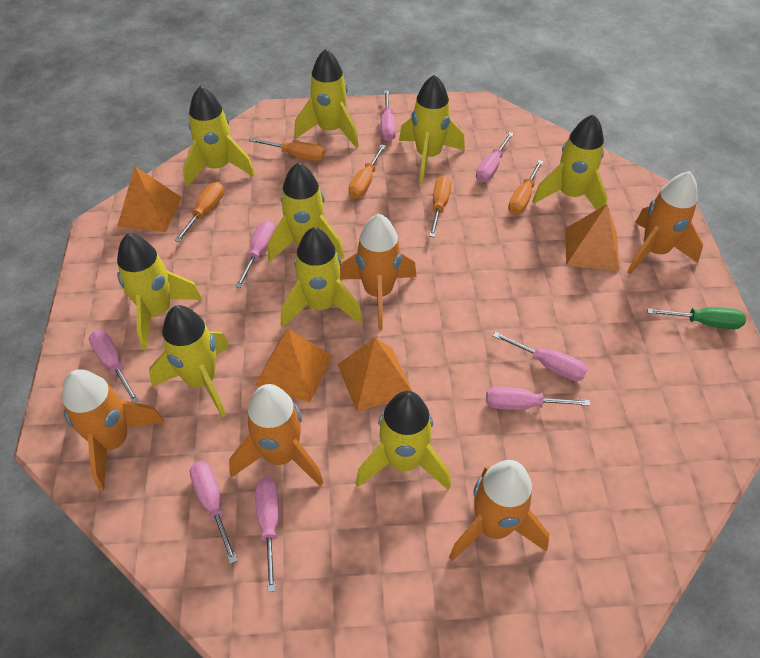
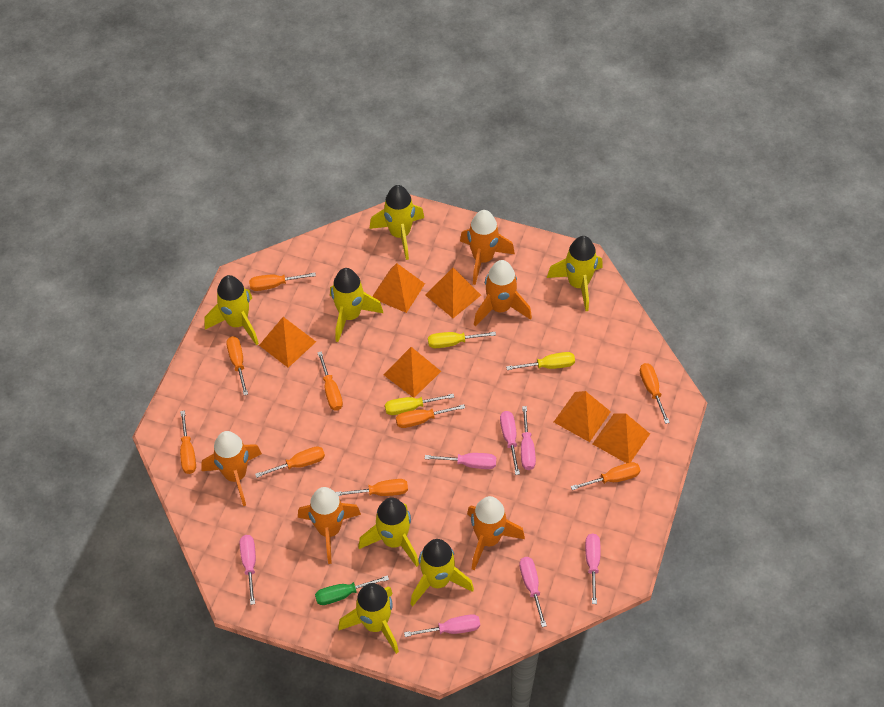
orange pyramid: 4 -> 6
orange screwdriver: 5 -> 9
pink screwdriver: 8 -> 7
yellow rocket: 9 -> 7
yellow screwdriver: 0 -> 3

